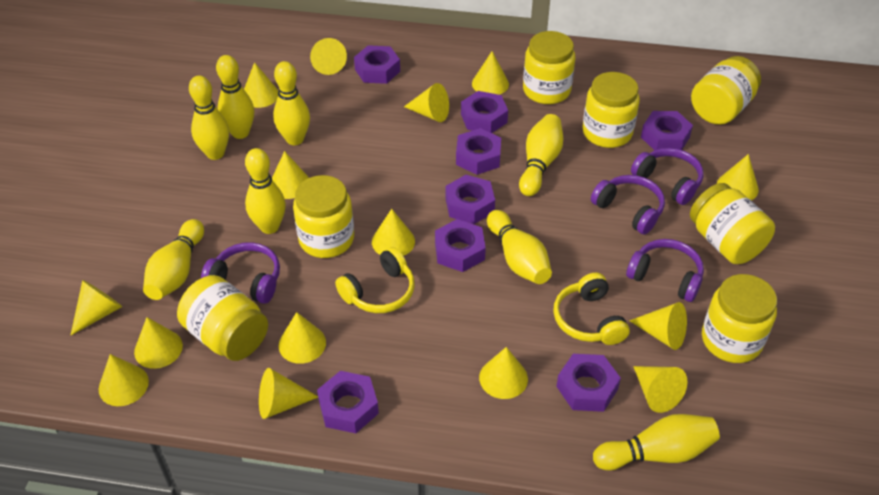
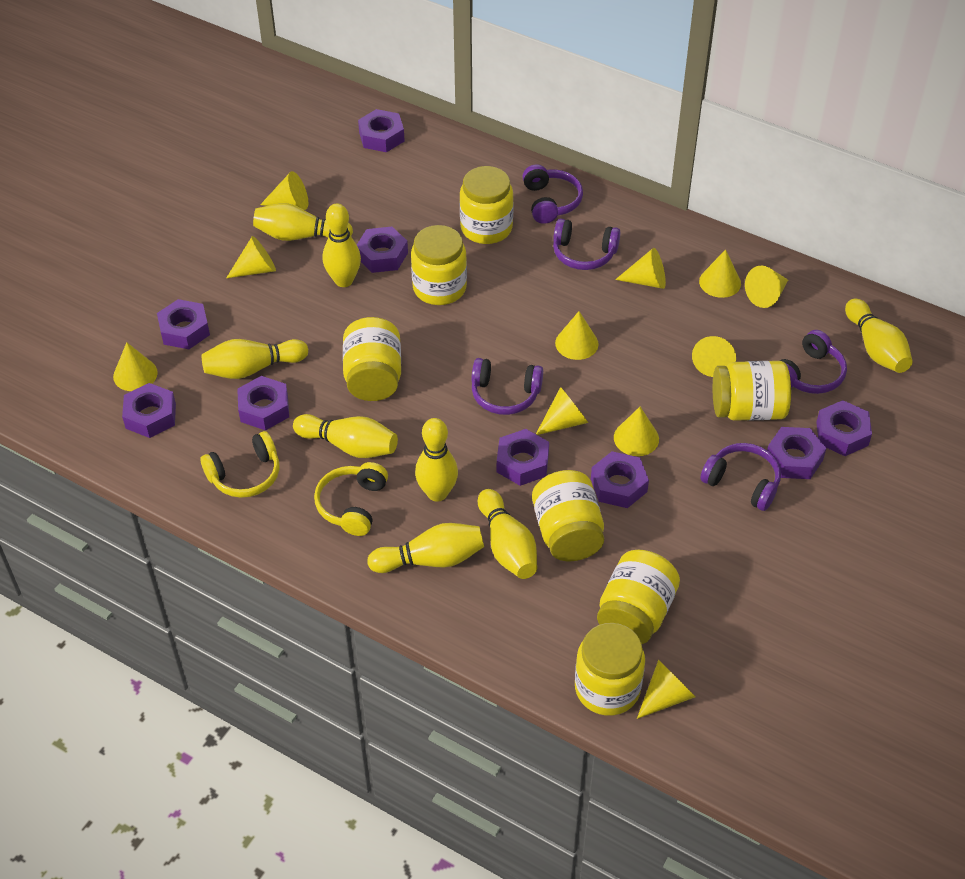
purple headphones: 4 -> 5
purple nut: 8 -> 9
yellow cone: 15 -> 11

